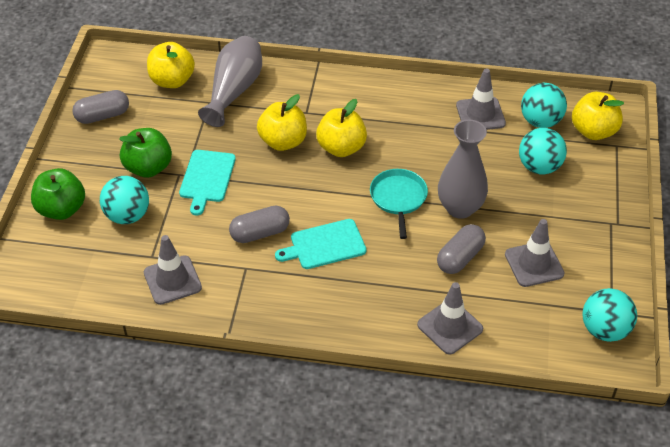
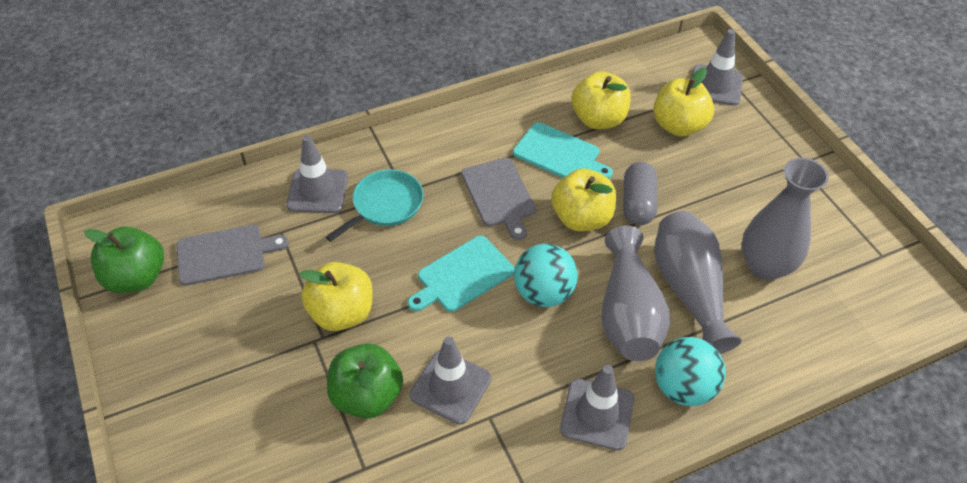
grey capsule: 3 -> 1
grey cutting board: 0 -> 2
grey vase: 2 -> 3
turquoise ball: 4 -> 2

